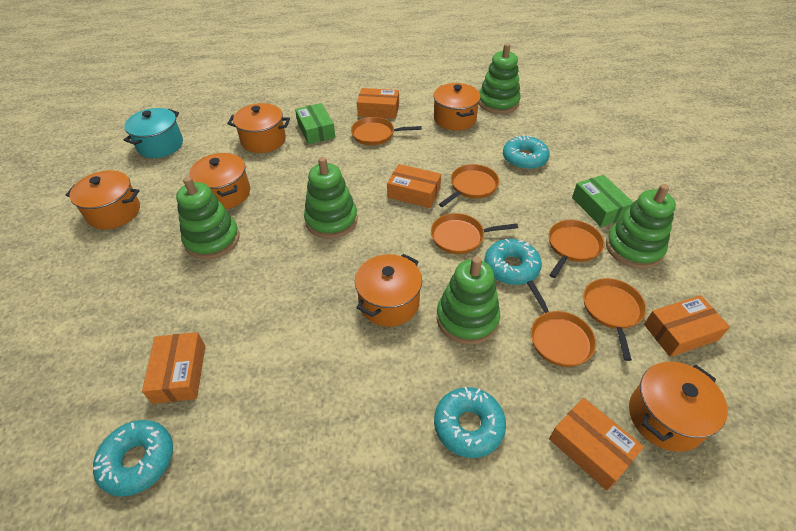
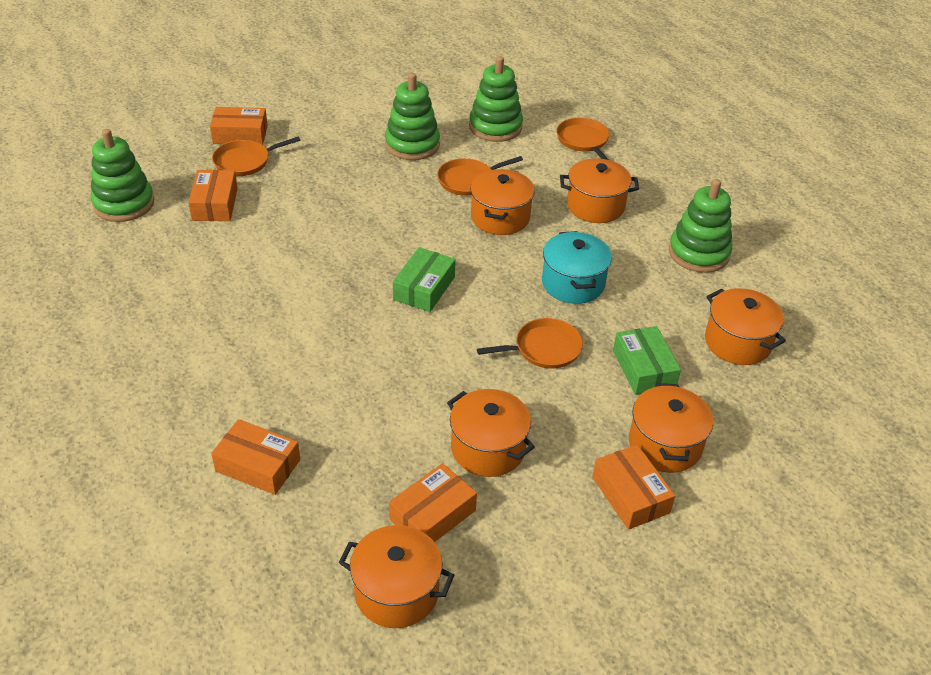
green stacking toy: 5 -> 4
orange pan: 6 -> 4
turquoise donut: 4 -> 0

